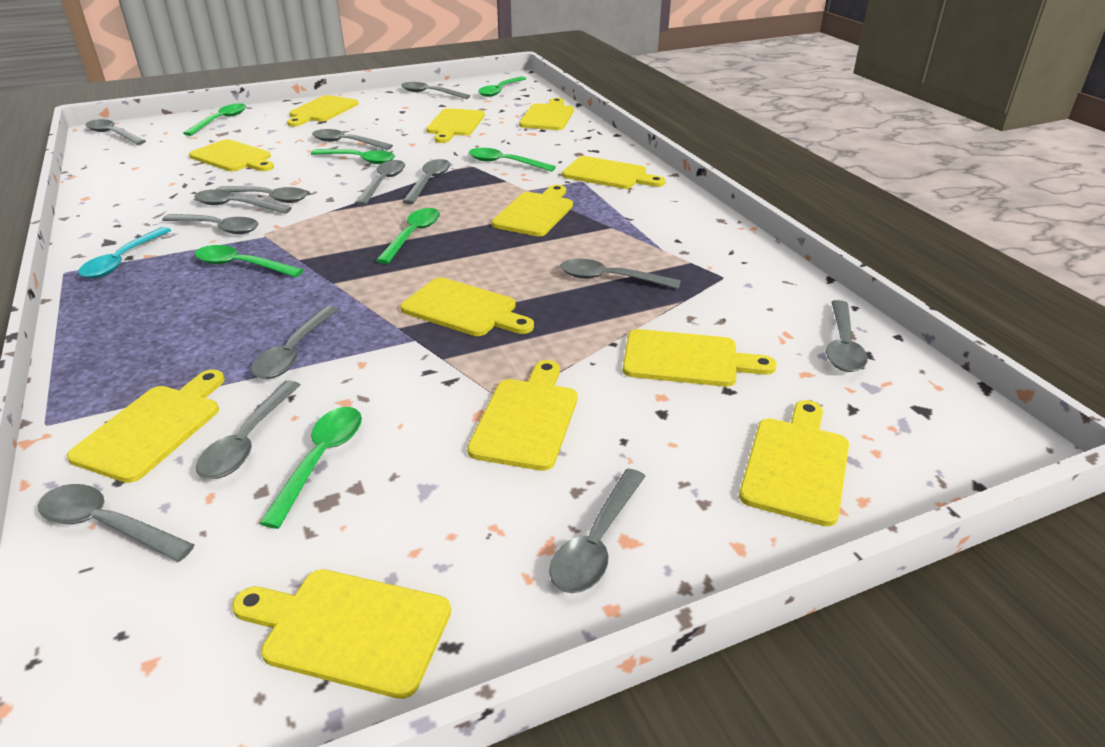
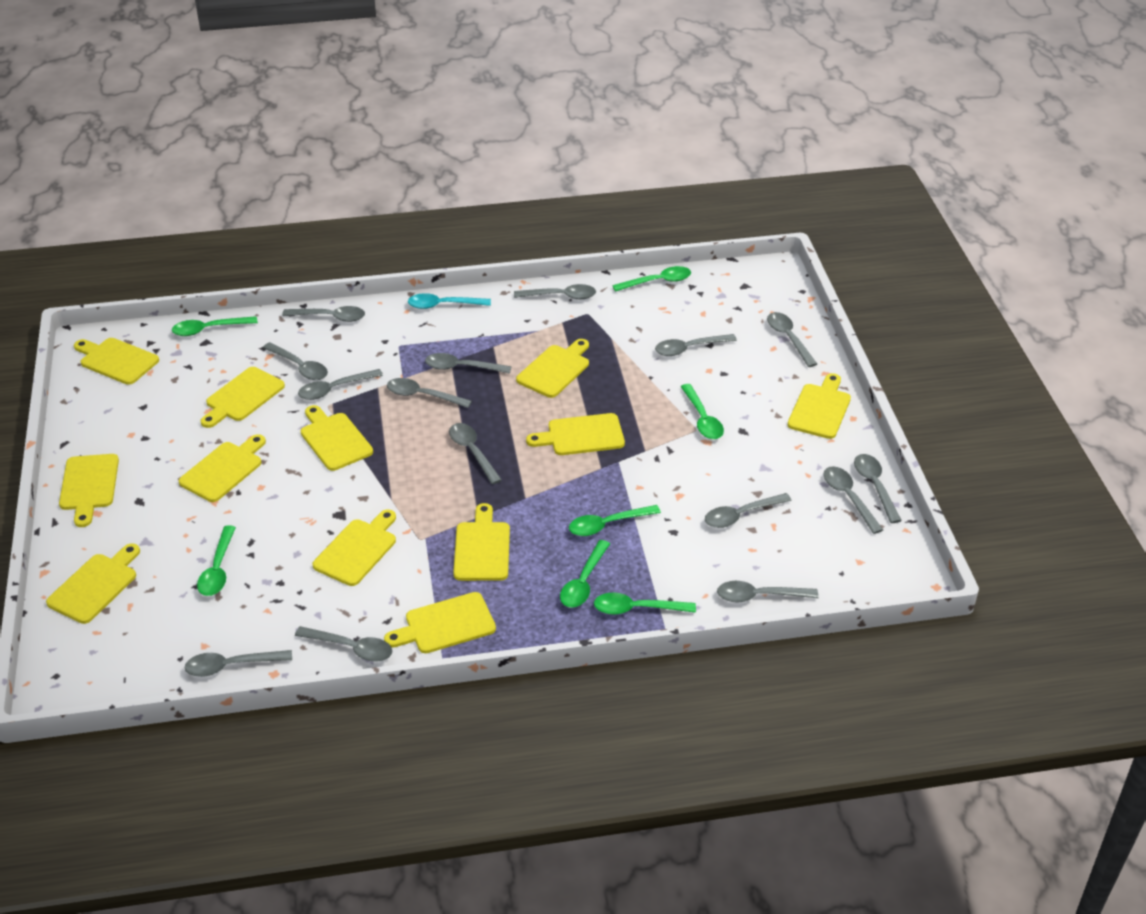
grey spoon: 14 -> 15

